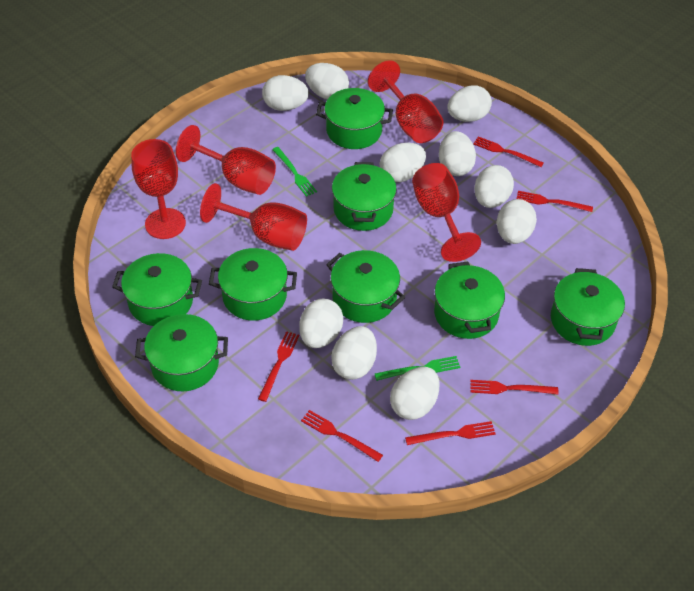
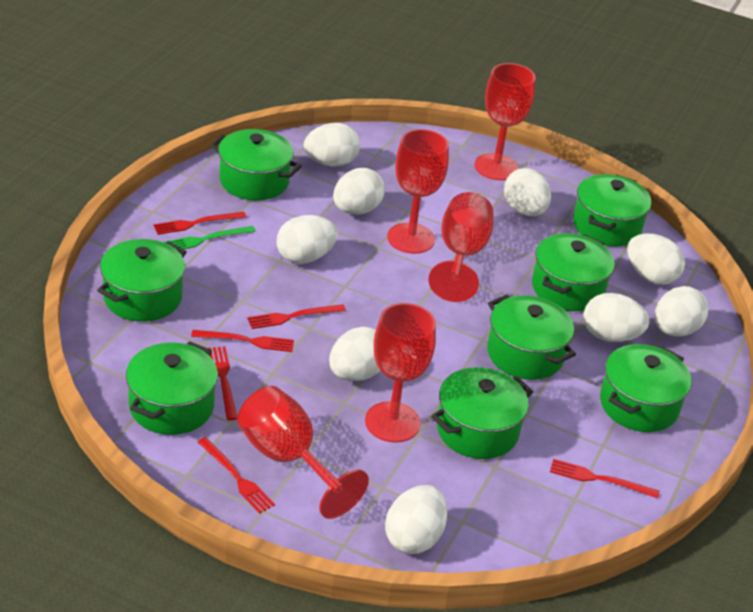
green fork: 2 -> 1
white egg: 10 -> 9

